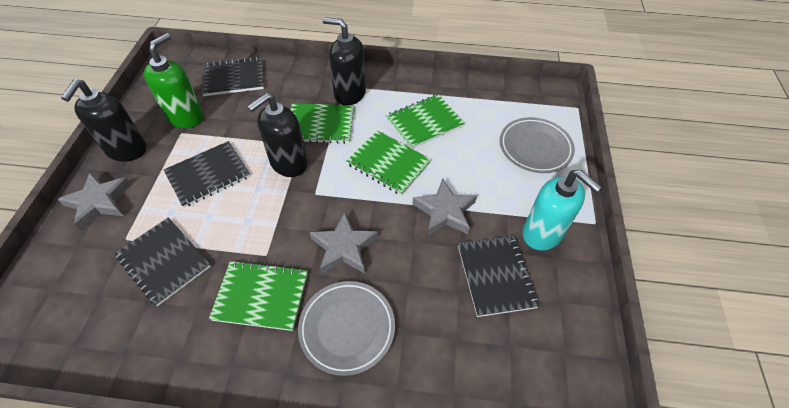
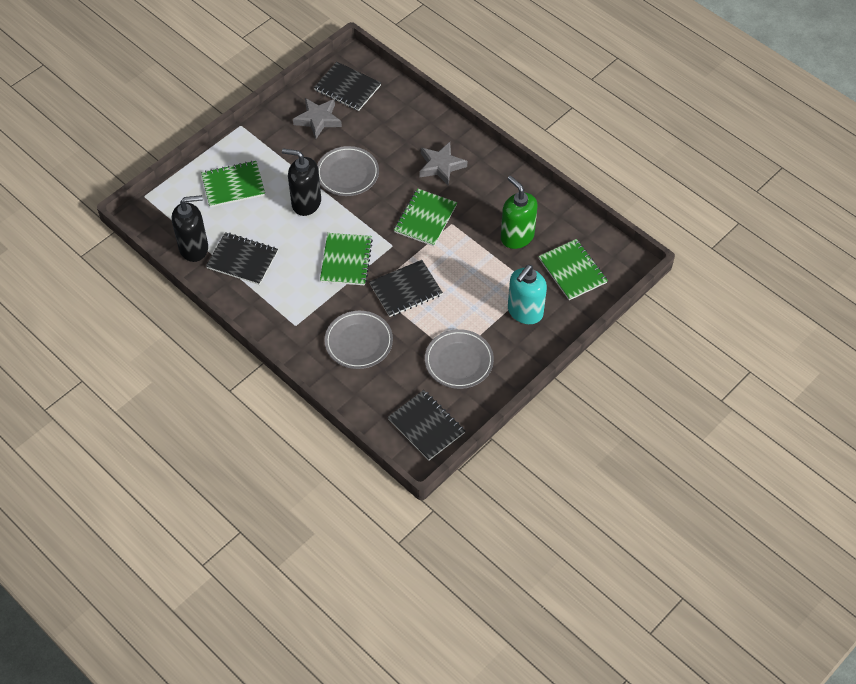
black soap dispenser: 3 -> 2
grey plate: 2 -> 3
grey star: 3 -> 2

